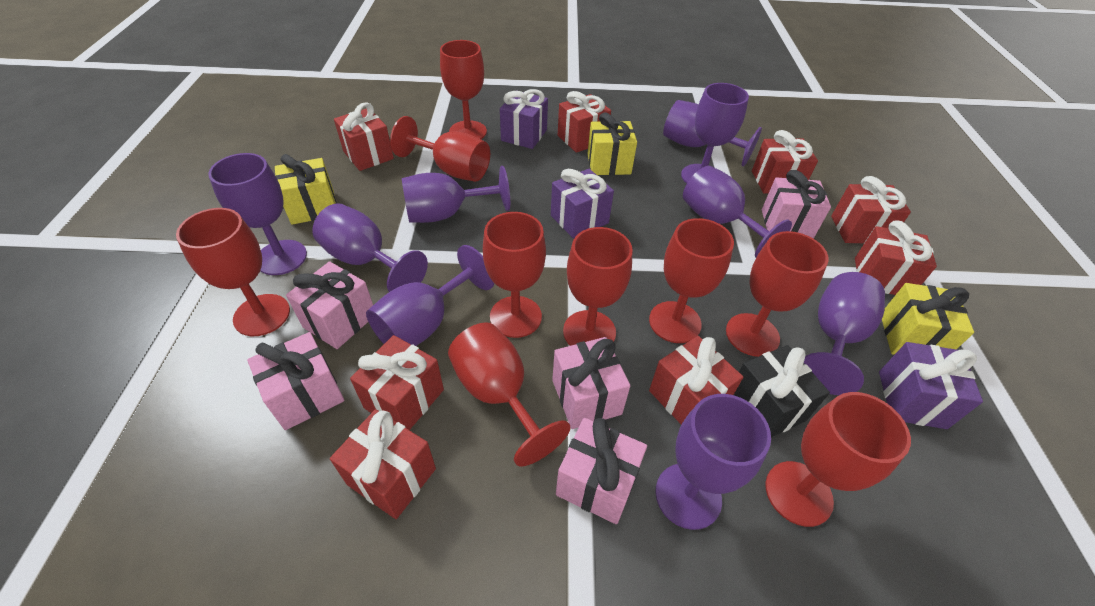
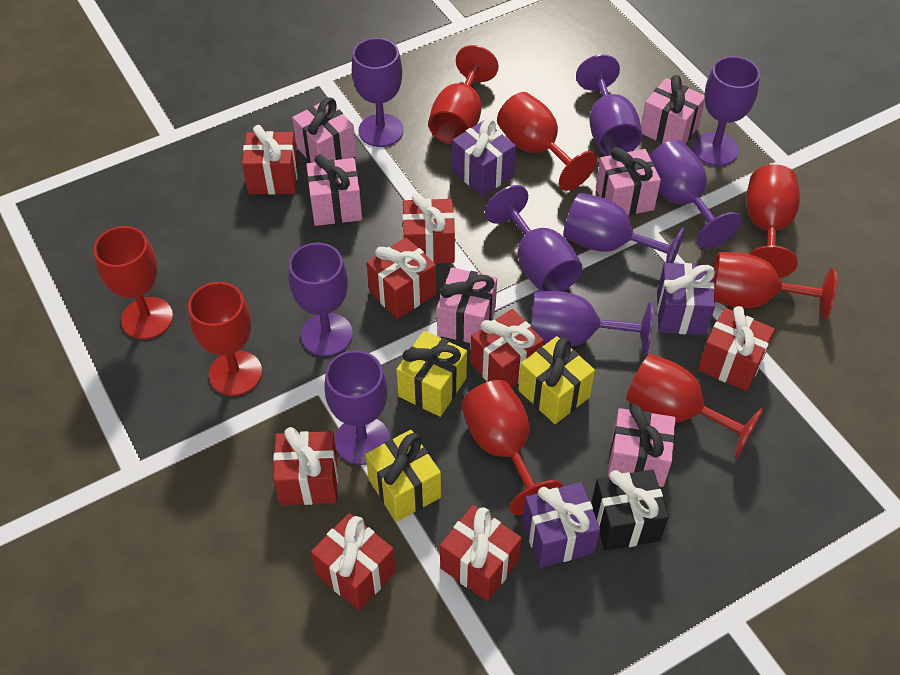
pink gift: 5 -> 6
red goblet: 9 -> 8

